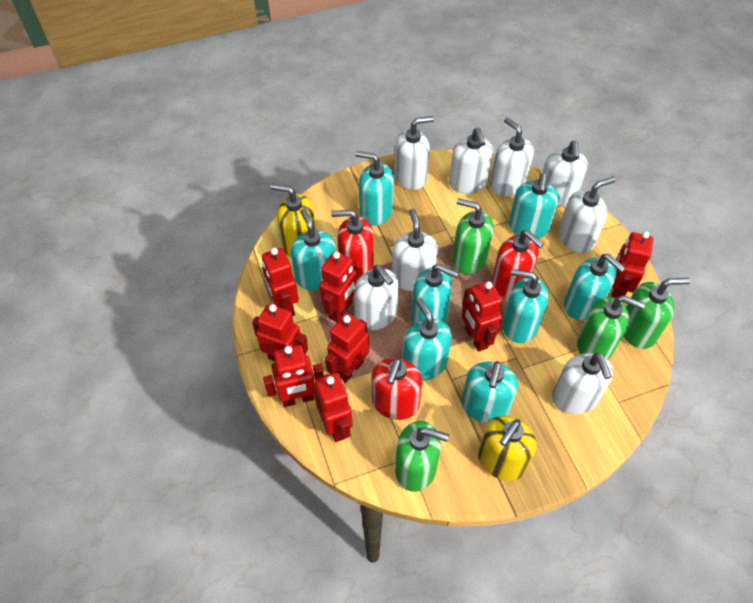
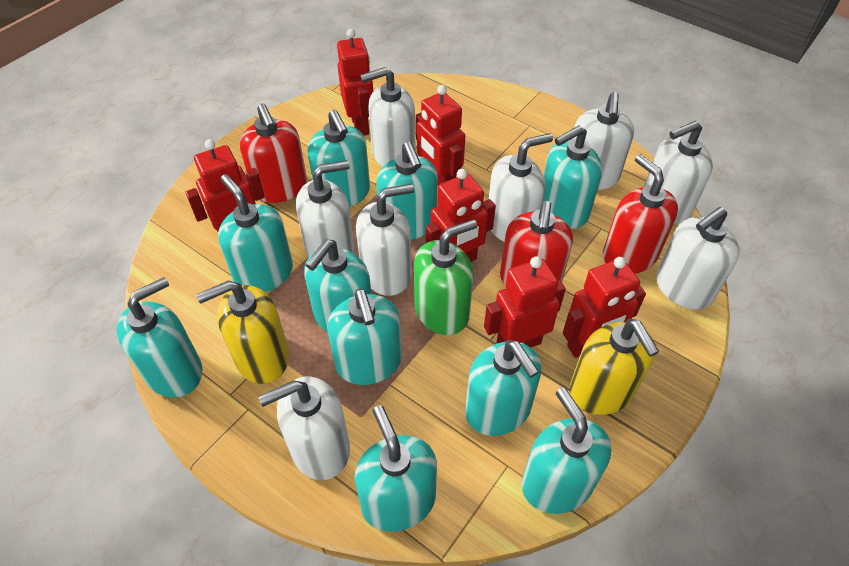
green soap dispenser: 4 -> 1
red robot: 8 -> 6
turquoise soap dispenser: 8 -> 10

